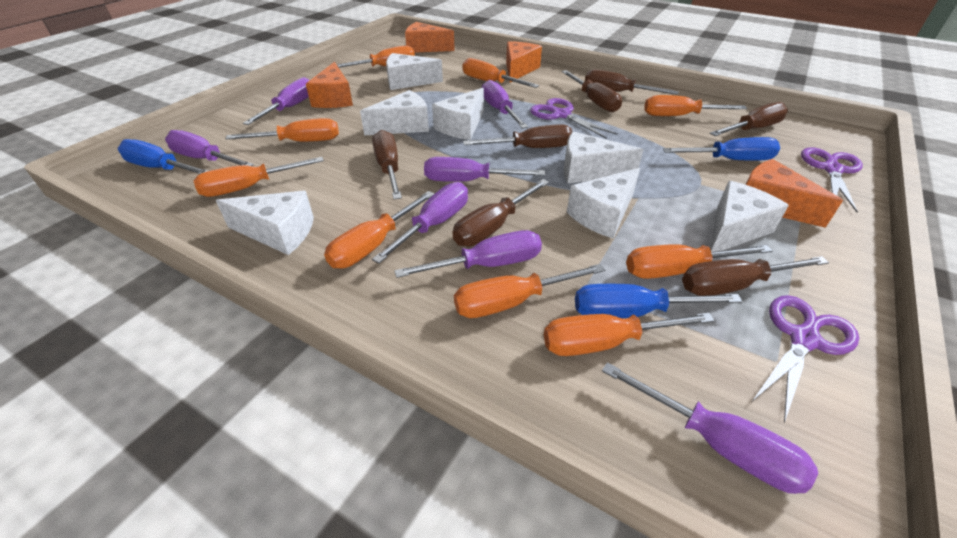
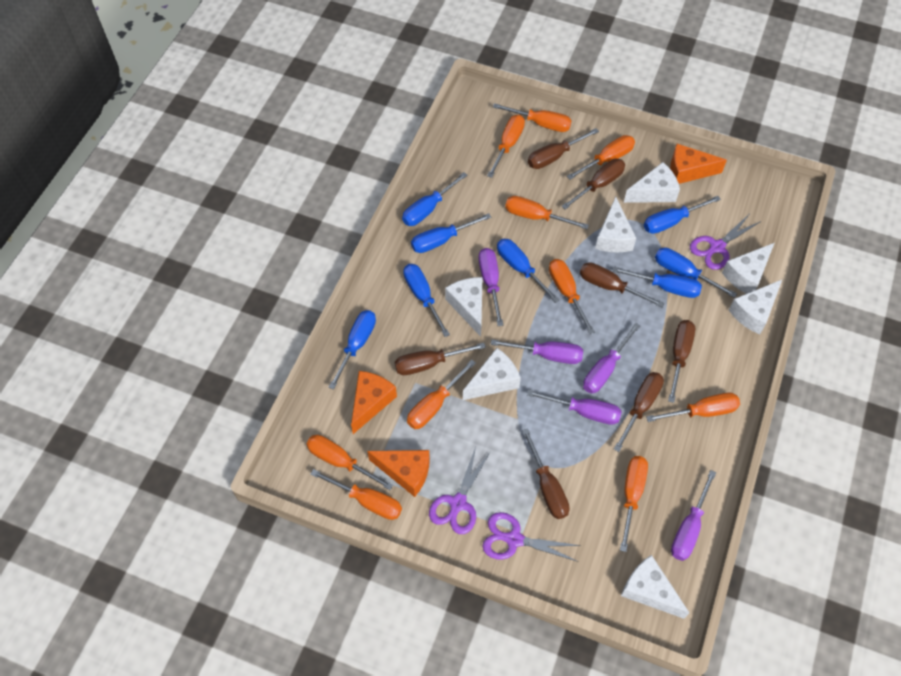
blue screwdriver: 3 -> 8
orange cheese: 4 -> 3
orange screwdriver: 9 -> 10
purple screwdriver: 7 -> 5

